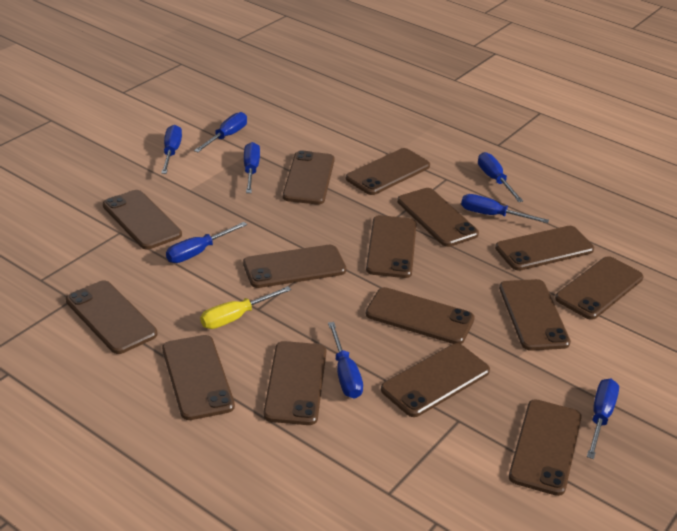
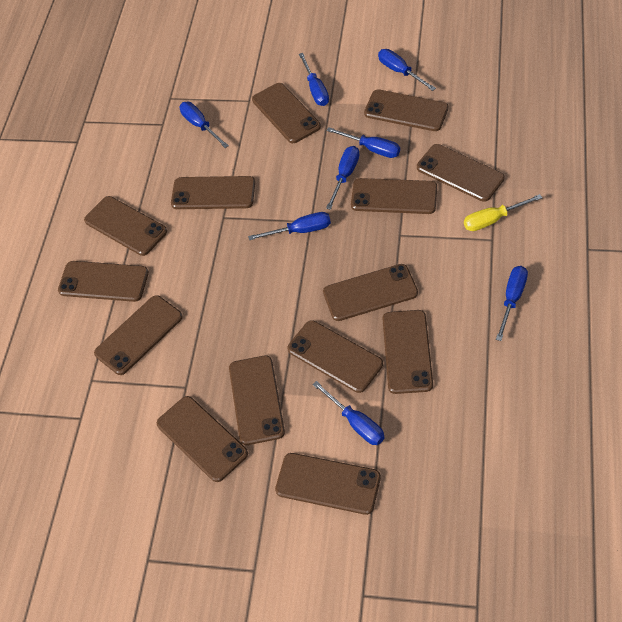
brown phone: 15 -> 14

